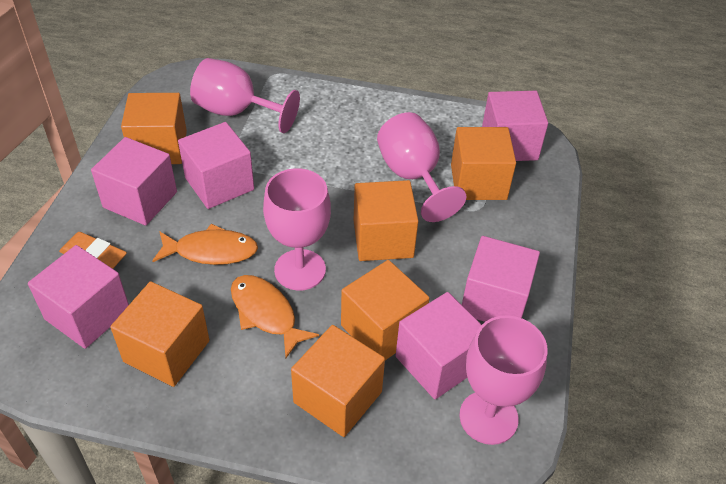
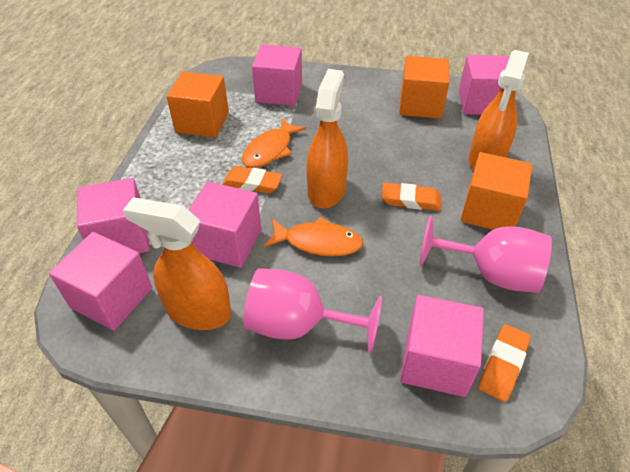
orange cube: 6 -> 3
orange eraser: 1 -> 3
orange spray bottle: 0 -> 3
pink goblet: 4 -> 2

